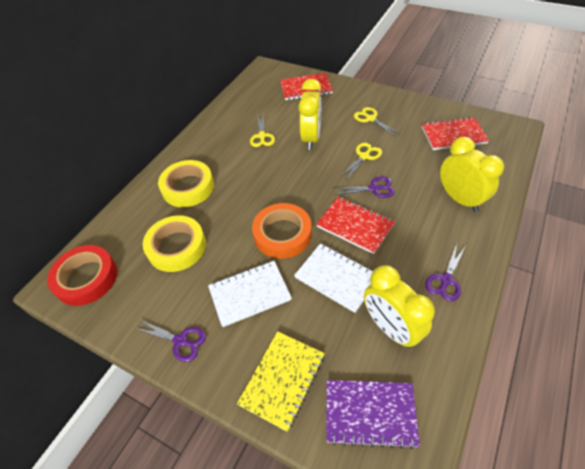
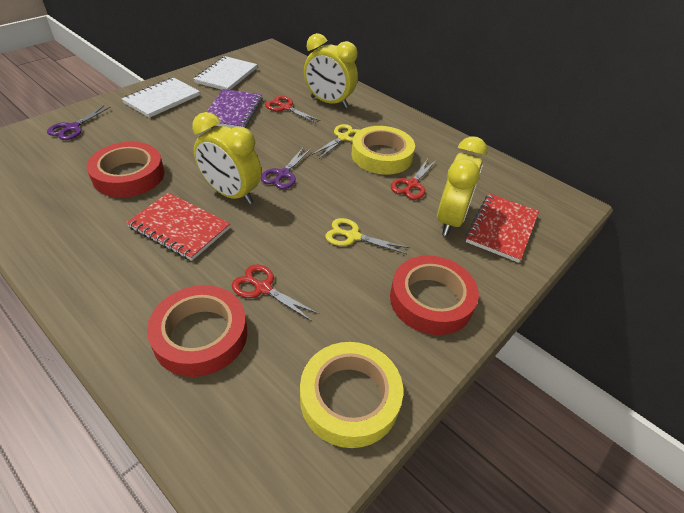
orange tape: 1 -> 0
purple scissors: 3 -> 2
red notebook: 3 -> 2
red scissors: 0 -> 3
red tape: 1 -> 3
yellow notebook: 1 -> 0
yellow scissors: 3 -> 2

